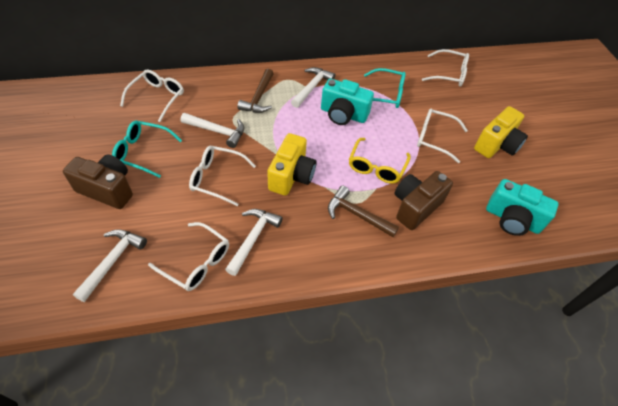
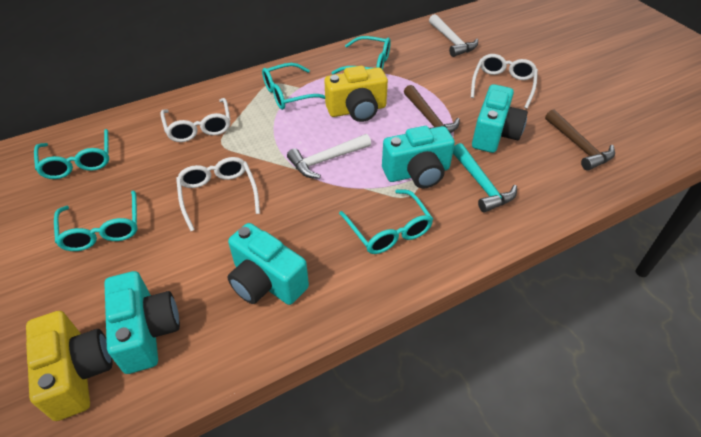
brown camera: 2 -> 0
turquoise camera: 2 -> 4
turquoise glasses: 2 -> 5
turquoise hammer: 0 -> 1
white glasses: 5 -> 3
white hammer: 4 -> 2
yellow glasses: 1 -> 0

